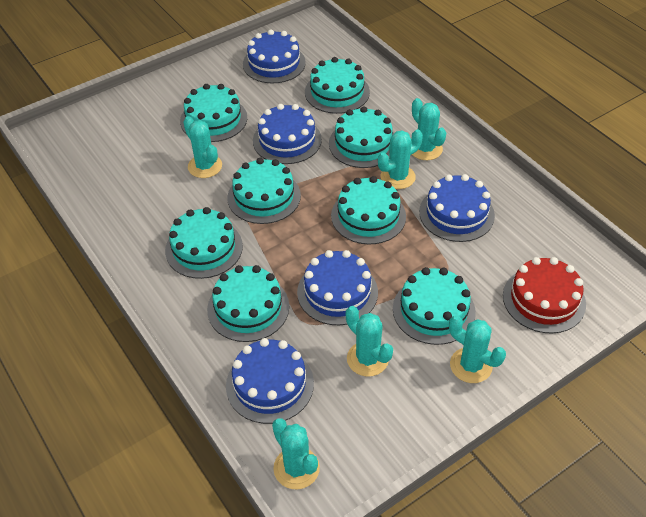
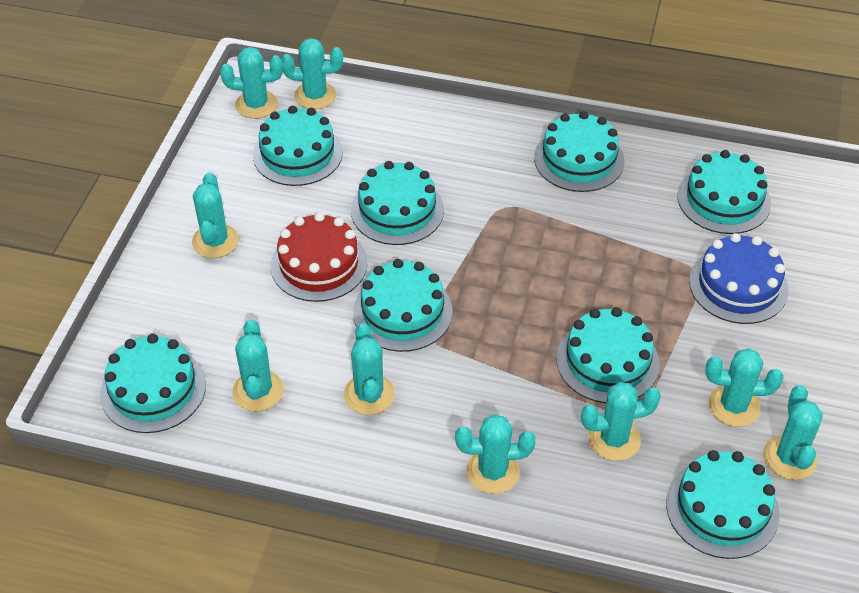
blue cake: 5 -> 1
turquoise cactus: 6 -> 9

